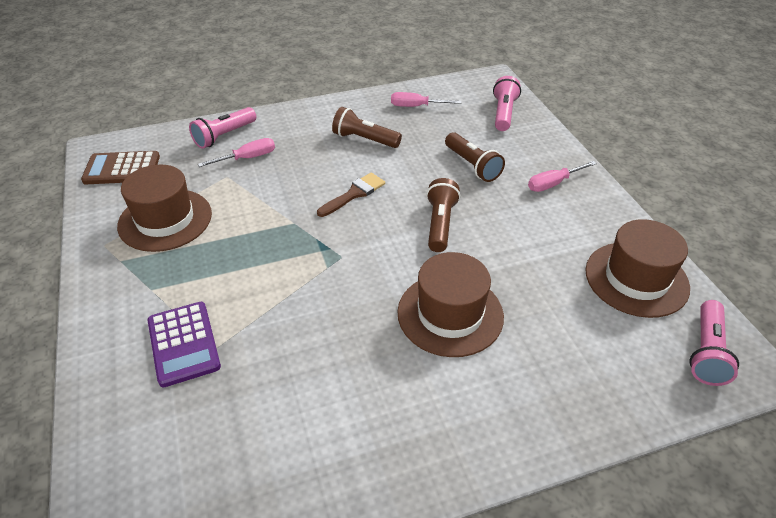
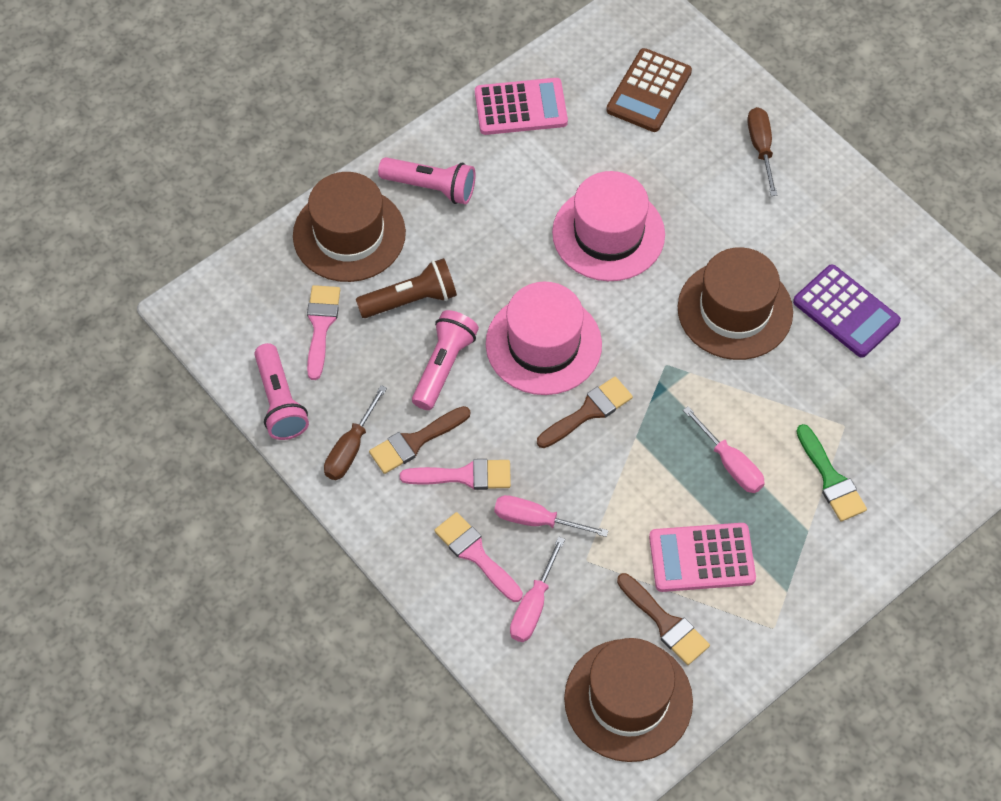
brown brush: 1 -> 3
brown flashlight: 3 -> 1
brown screwdriver: 0 -> 2
green brush: 0 -> 1
pink brush: 0 -> 3
pink calculator: 0 -> 2
pink hat: 0 -> 2

